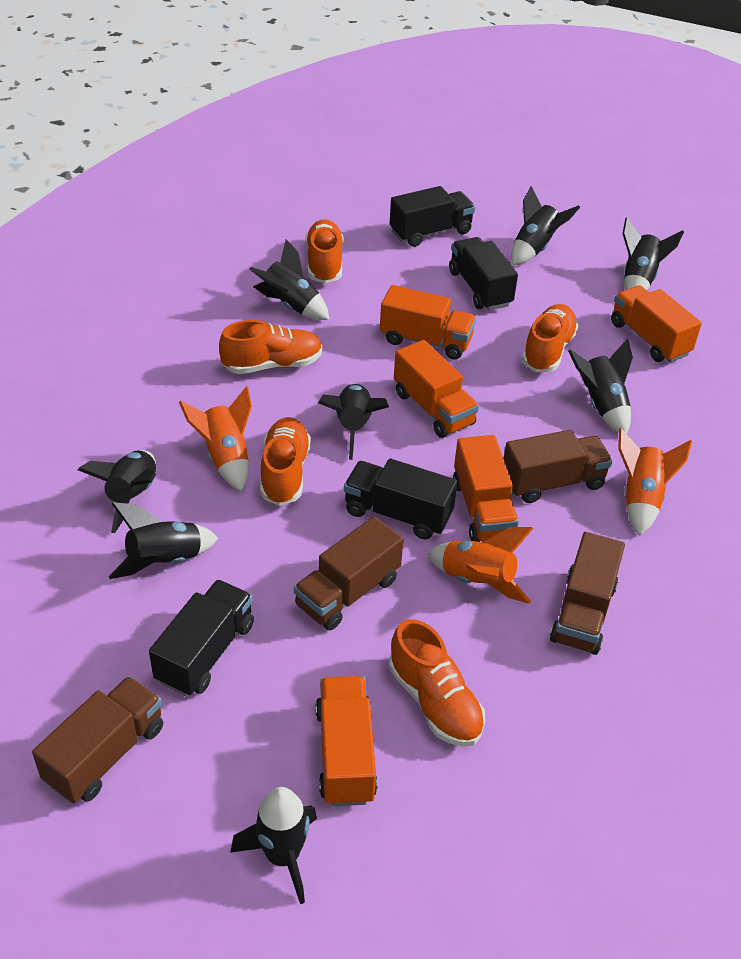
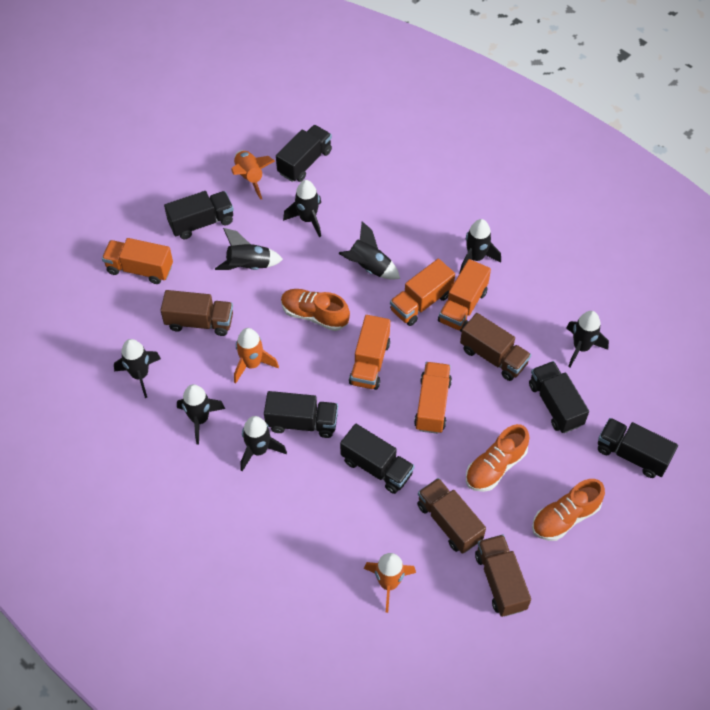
black truck: 4 -> 6
orange shoe: 5 -> 3

